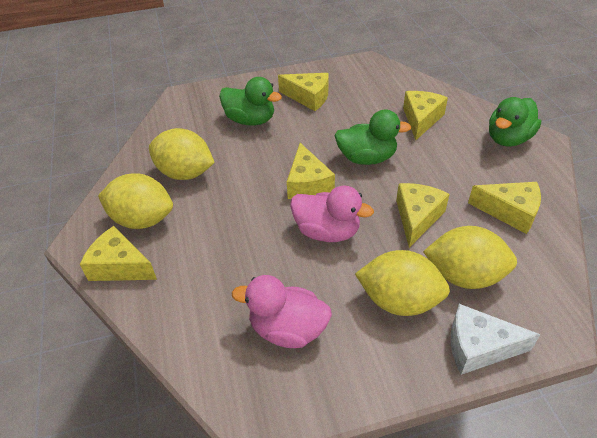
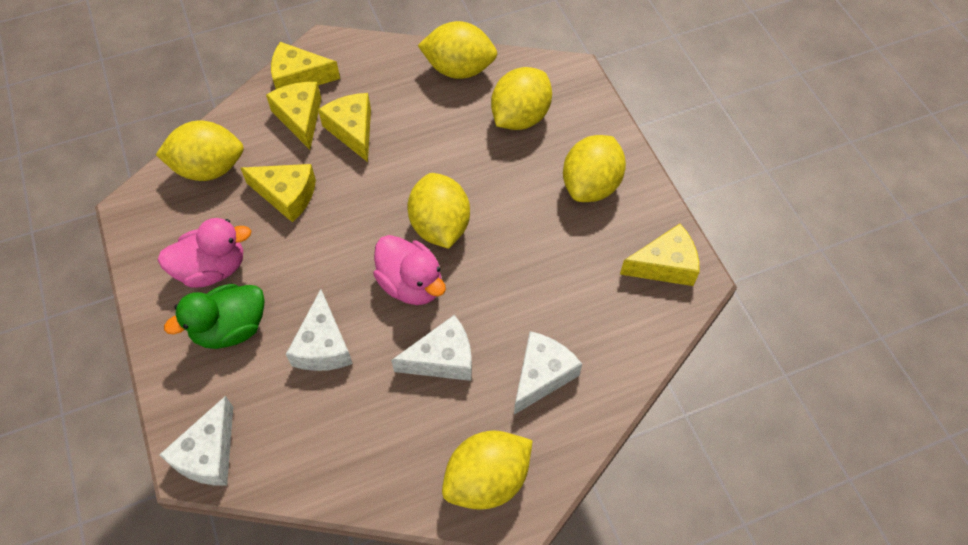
green duck: 3 -> 1
white cheese: 1 -> 4
yellow cheese: 6 -> 5
yellow lemon: 4 -> 6

